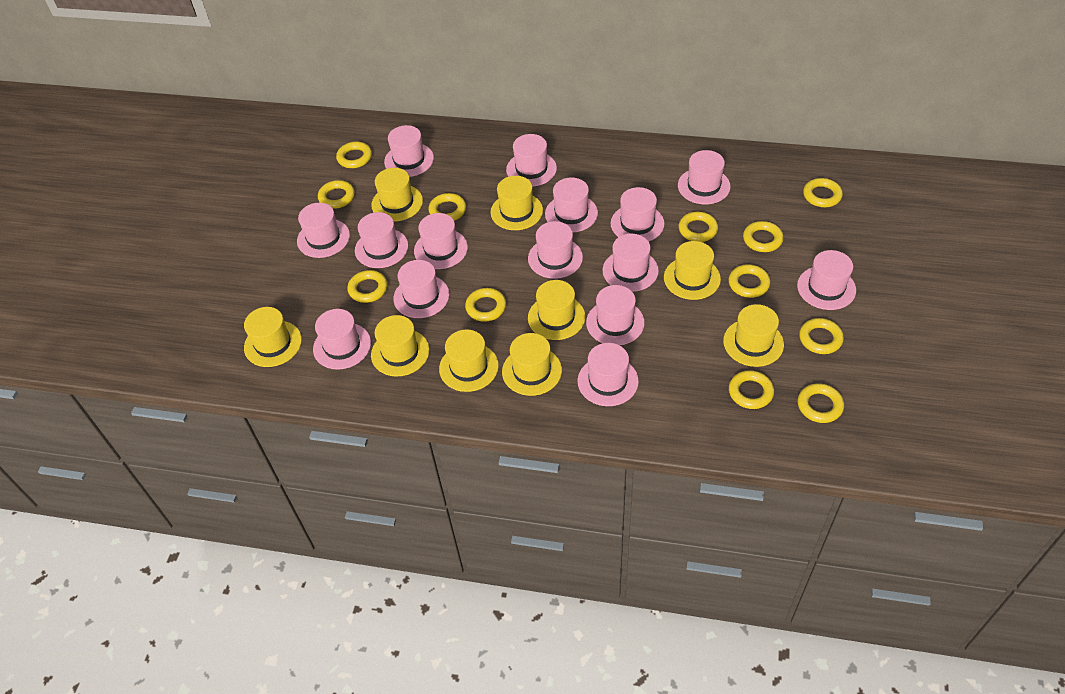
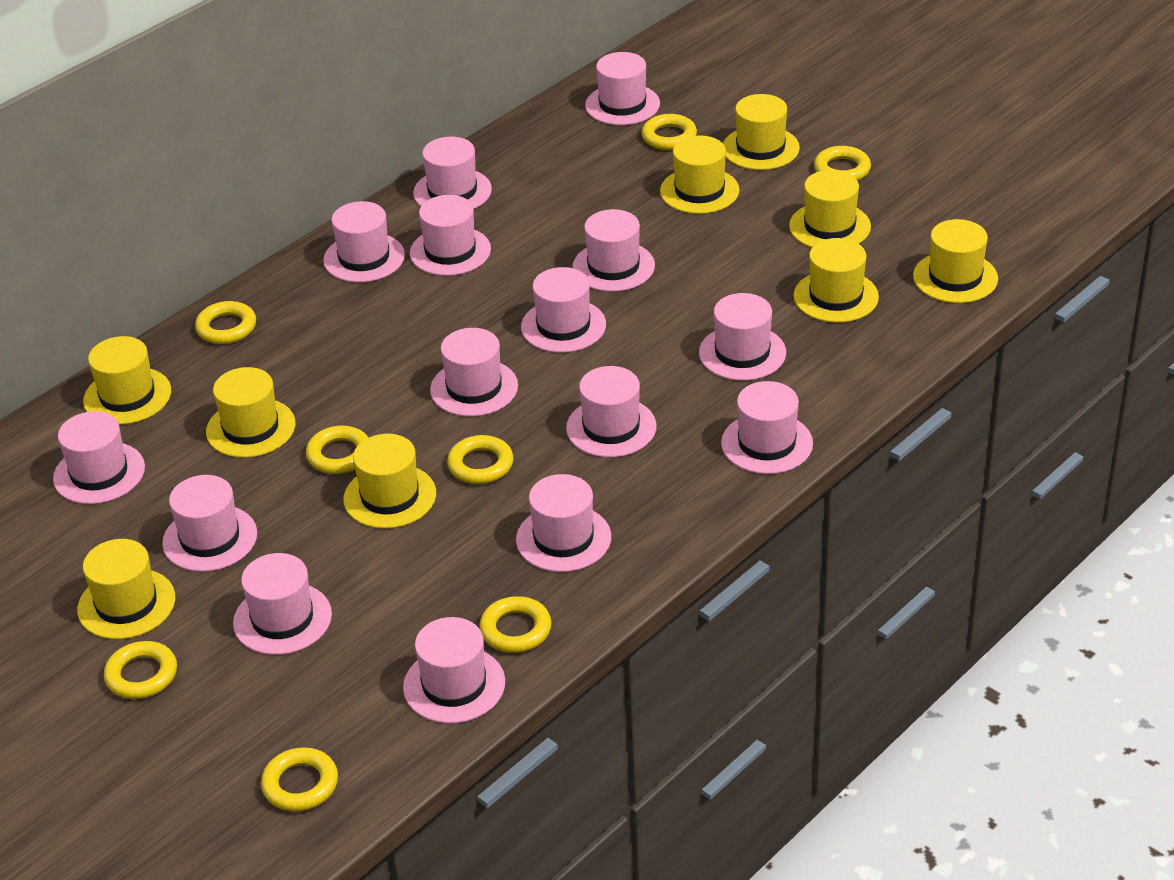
yellow ring: 12 -> 8

